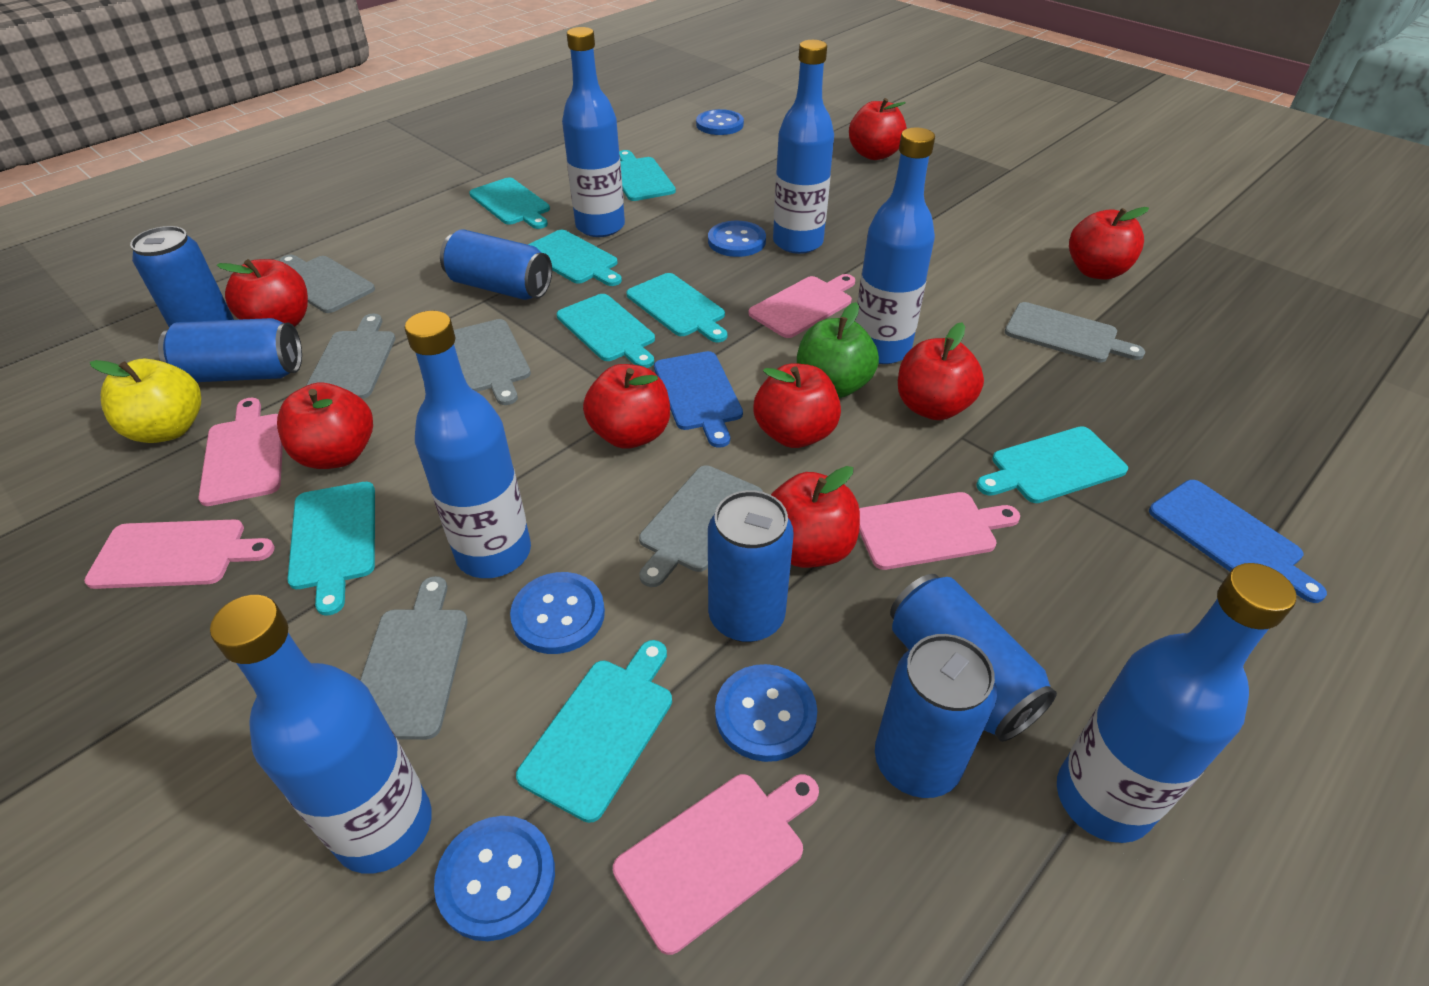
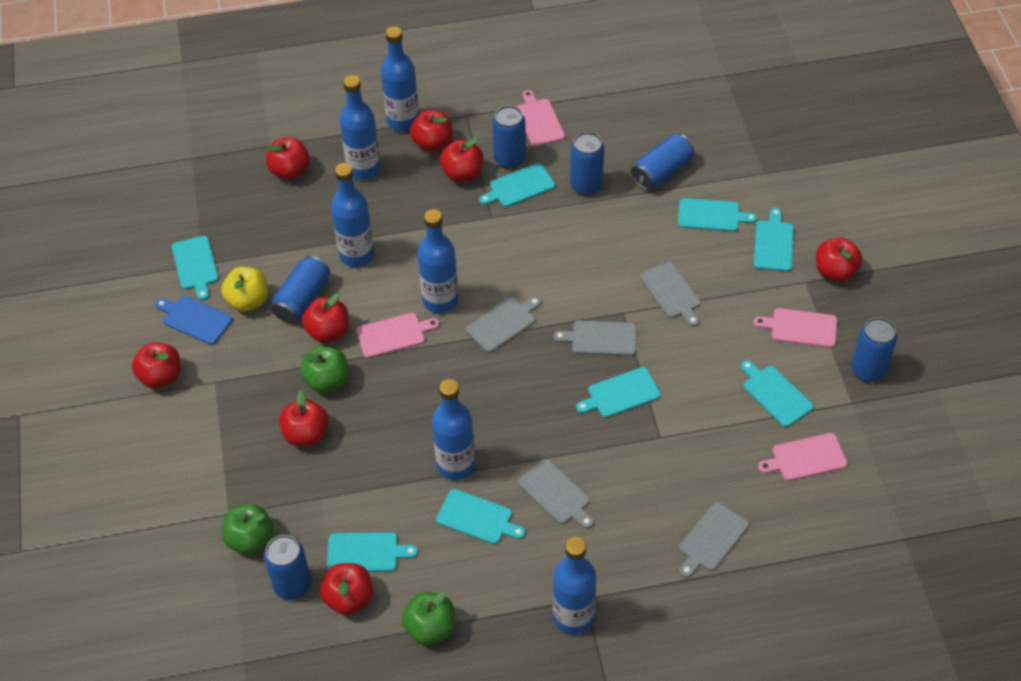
blue button: 5 -> 0
blue cutting board: 2 -> 1
green apple: 1 -> 3
grey cutting board: 6 -> 5
pink cutting board: 5 -> 4

